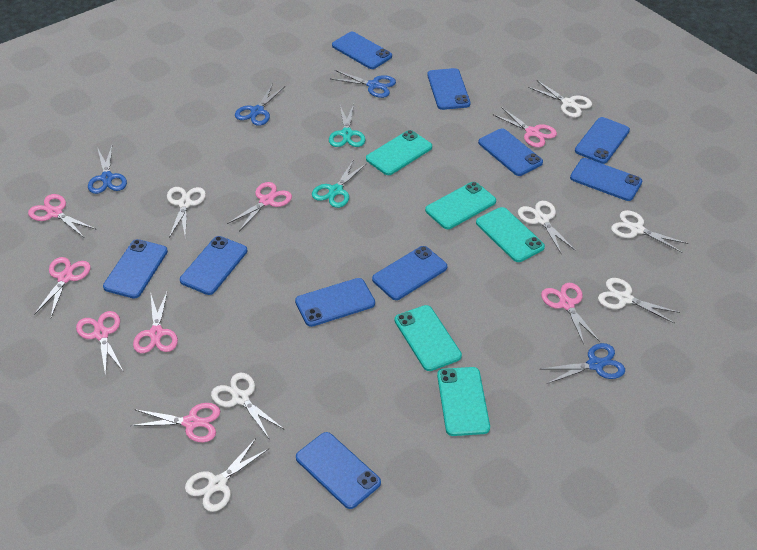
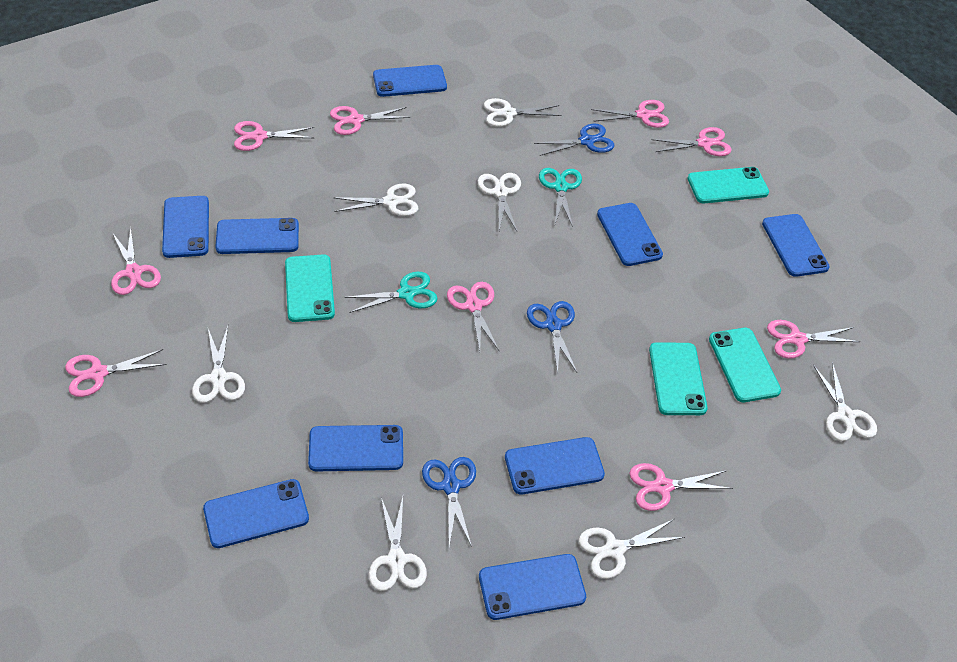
blue phone: 10 -> 9
blue scissors: 4 -> 3
pink scissors: 8 -> 9
turquoise phone: 5 -> 4

